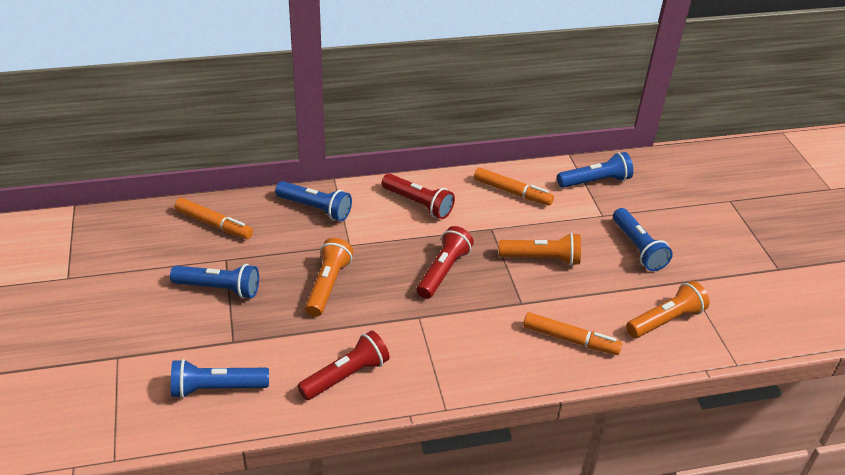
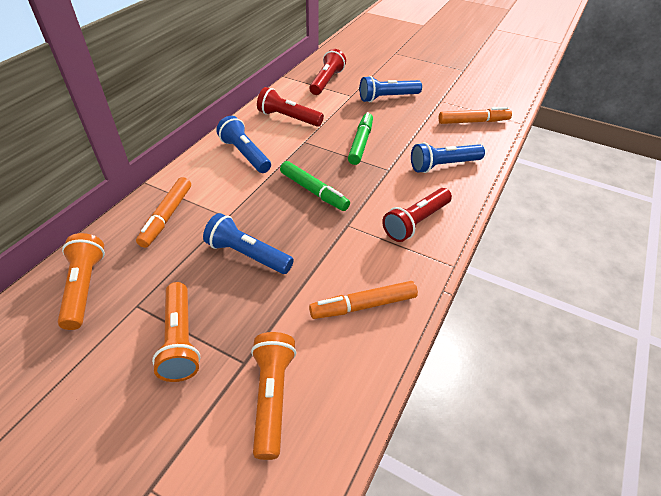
blue flashlight: 5 -> 4
green marker: 0 -> 2

